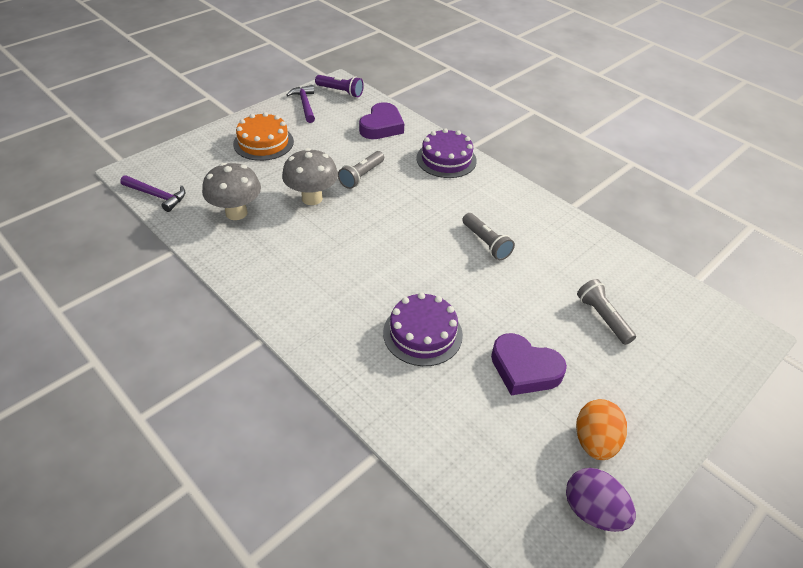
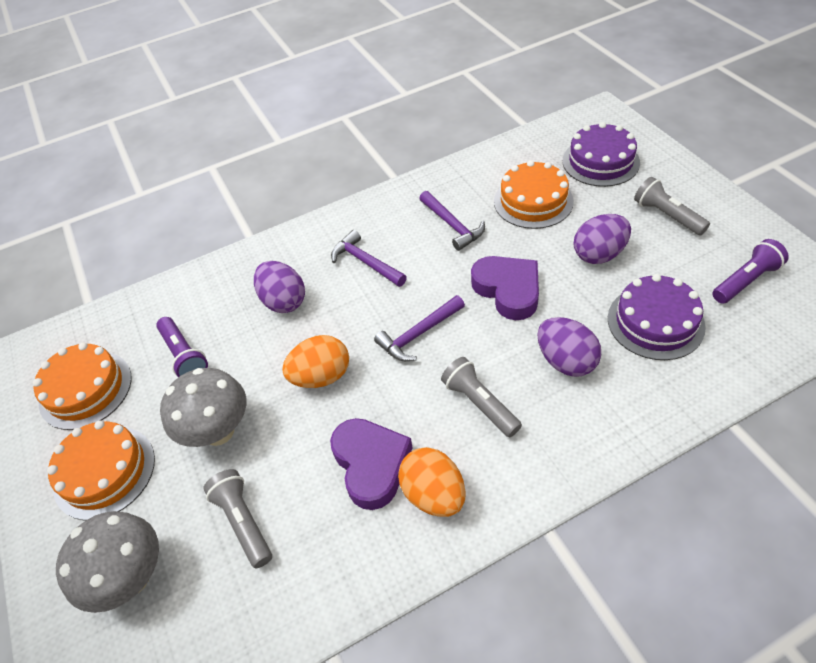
orange cake: 1 -> 3
orange egg: 1 -> 2
purple egg: 1 -> 3
purple flashlight: 1 -> 2
purple hammer: 2 -> 3

